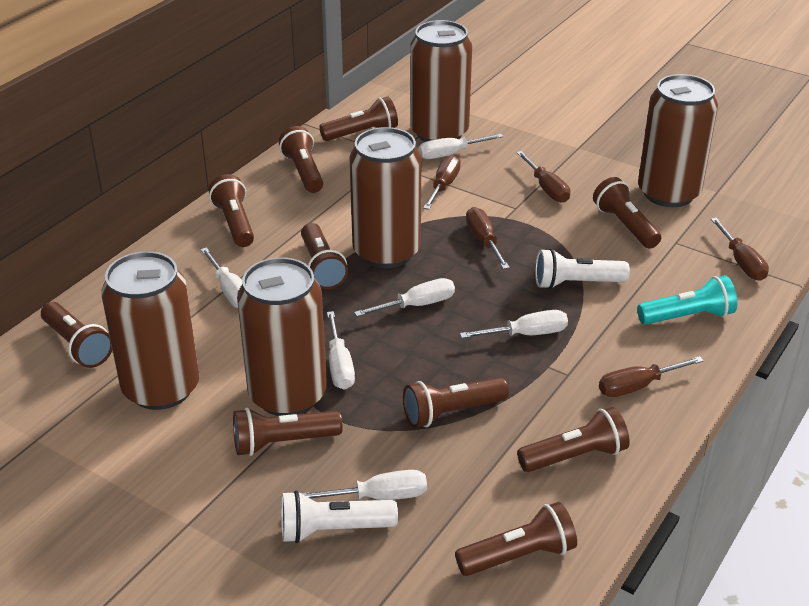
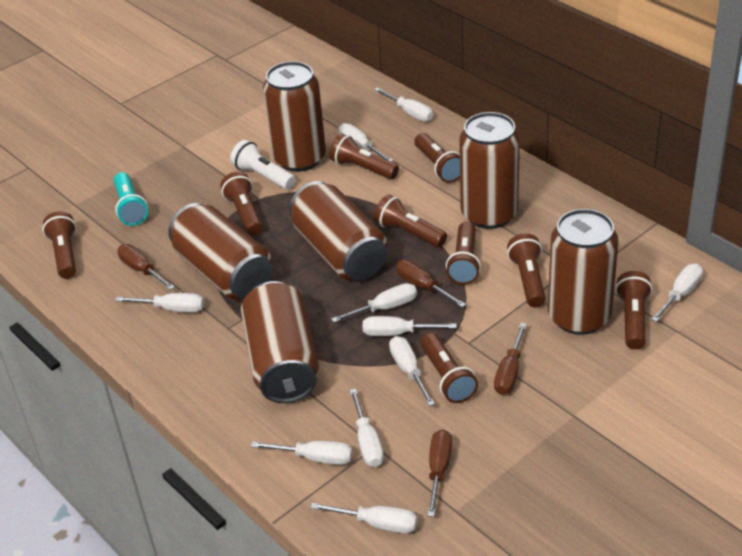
brown can: 5 -> 6
brown flashlight: 10 -> 9
brown screwdriver: 5 -> 4
white flashlight: 2 -> 1
white screwdriver: 6 -> 10

